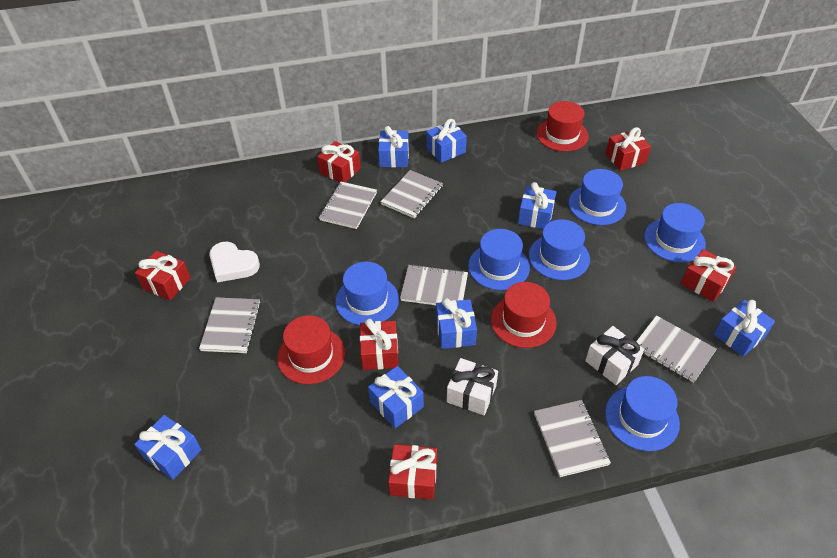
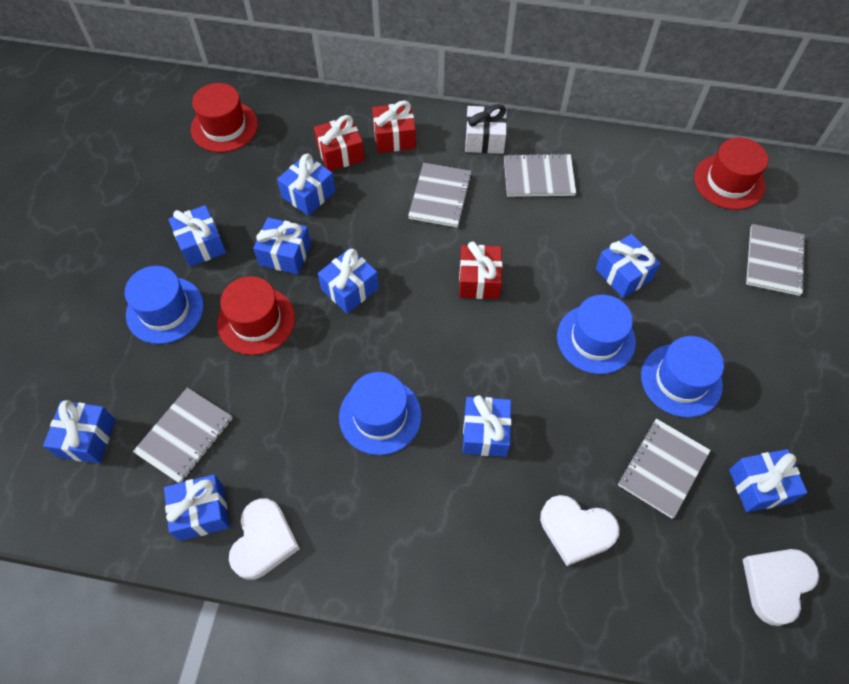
blue gift: 7 -> 9
blue hat: 6 -> 4
grey notebook: 6 -> 5
red gift: 6 -> 3
white gift: 2 -> 1
white heart: 1 -> 3

